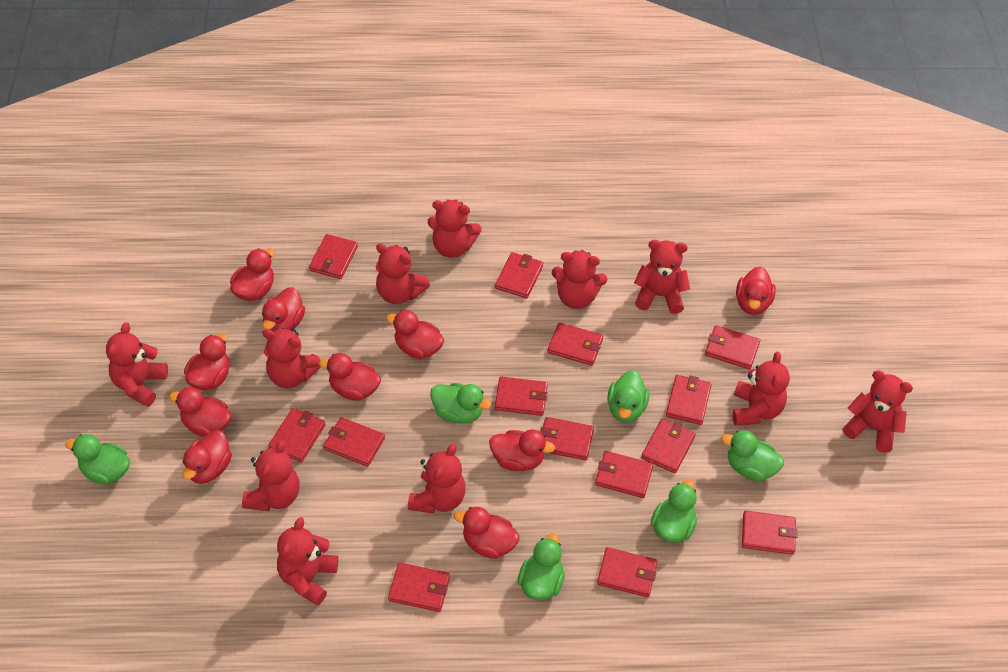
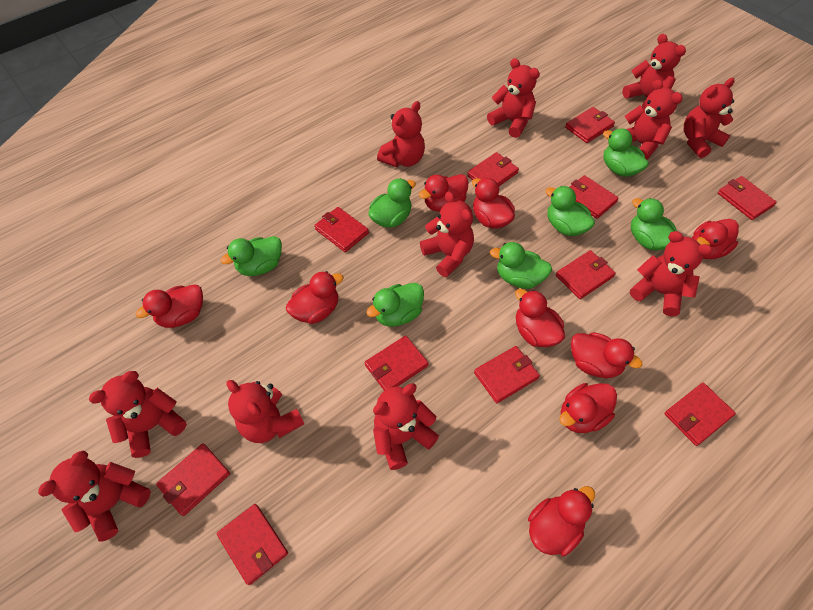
green duck: 6 -> 7
red duck: 10 -> 9
red wallet: 14 -> 11

